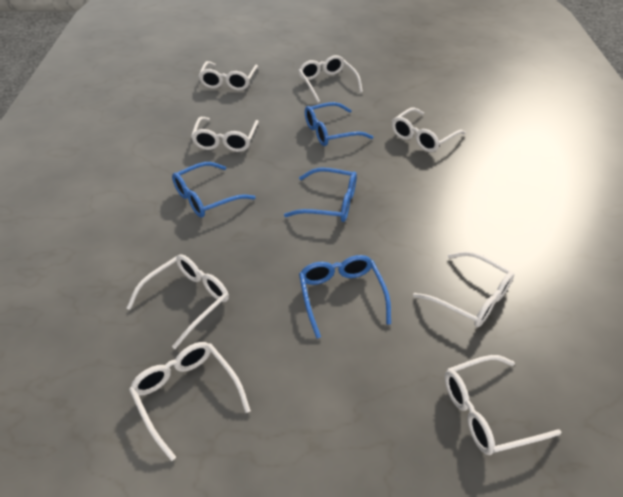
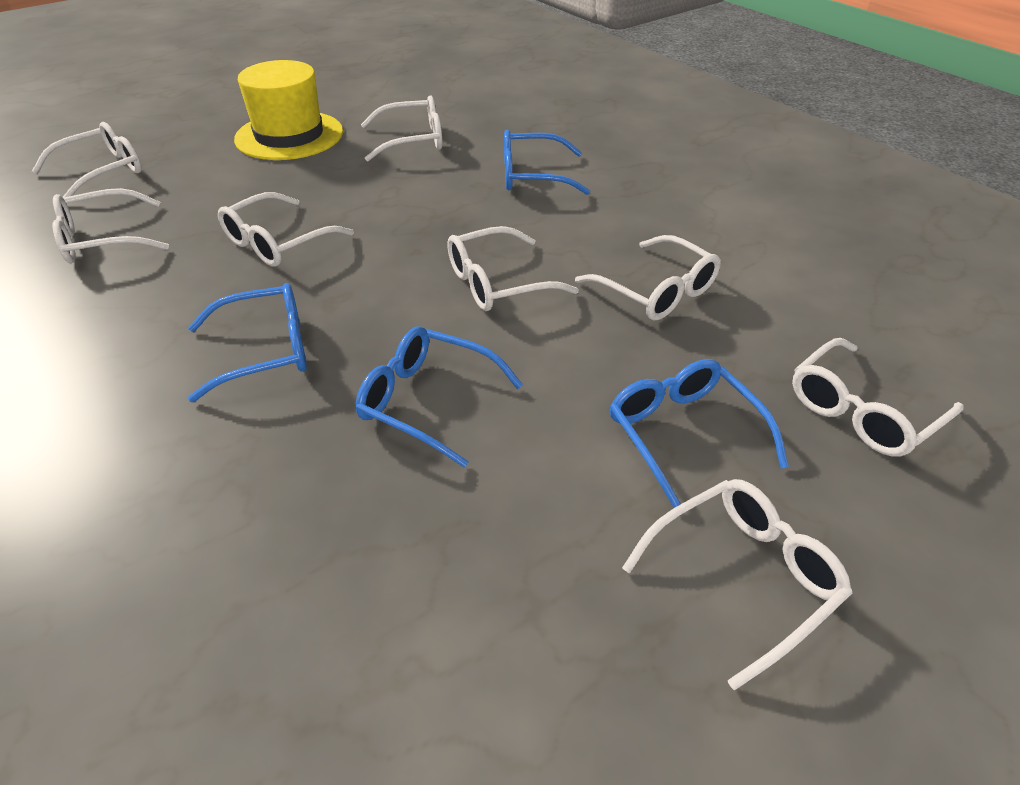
yellow hat: 0 -> 1

